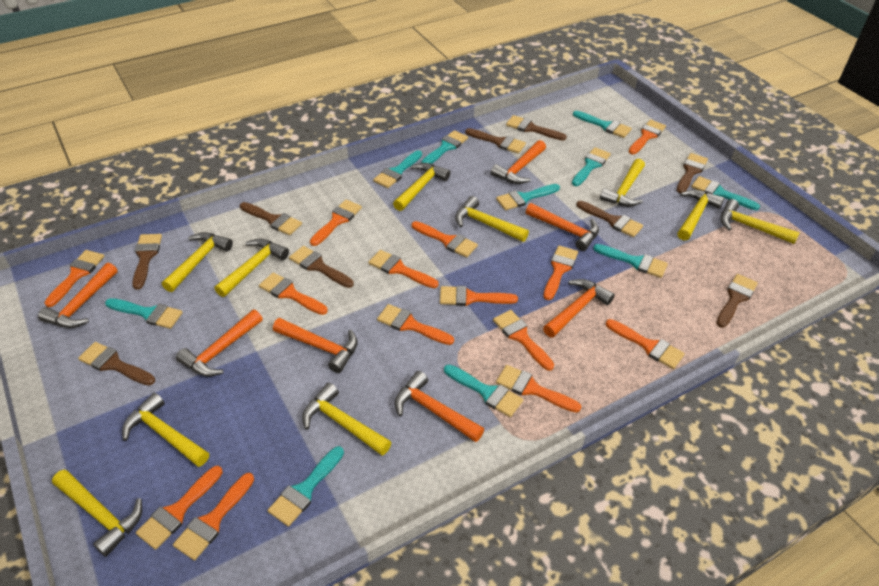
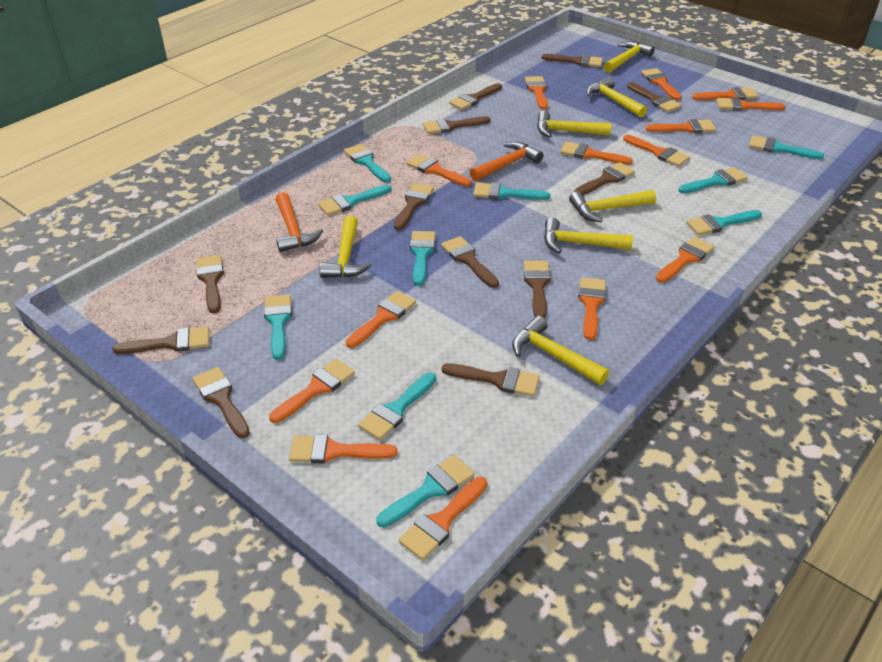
brown brush: 9 -> 12
orange hammer: 7 -> 2
yellow hammer: 10 -> 7

